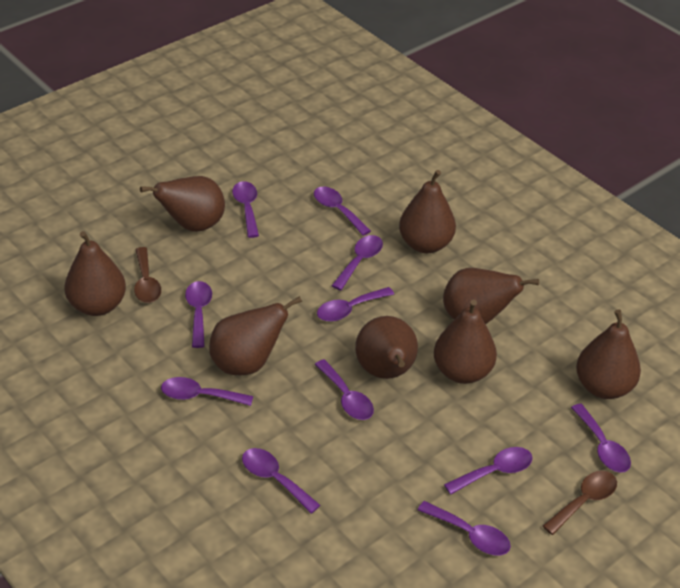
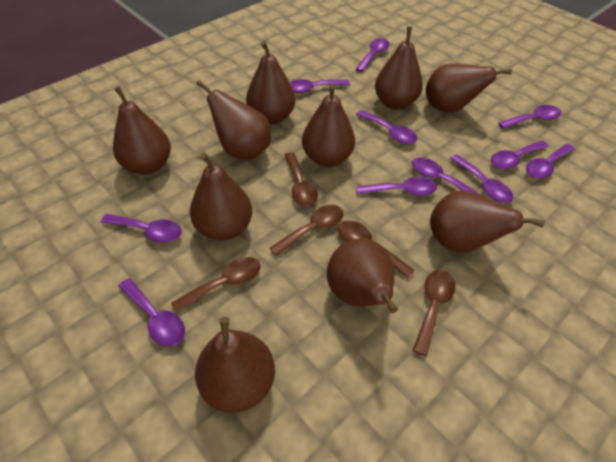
brown pear: 8 -> 10
brown spoon: 2 -> 5

